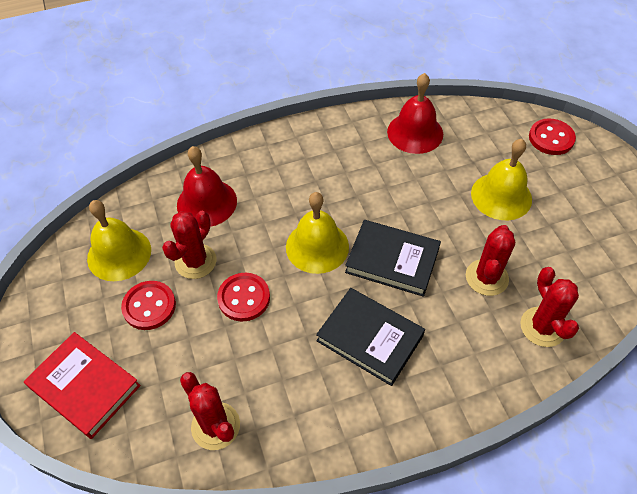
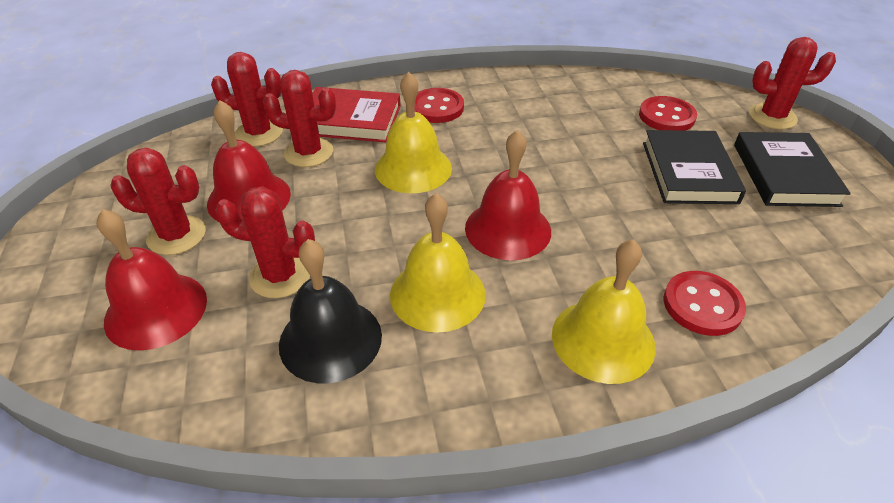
black bell: 0 -> 1
red bell: 2 -> 3
red cactus: 4 -> 5

